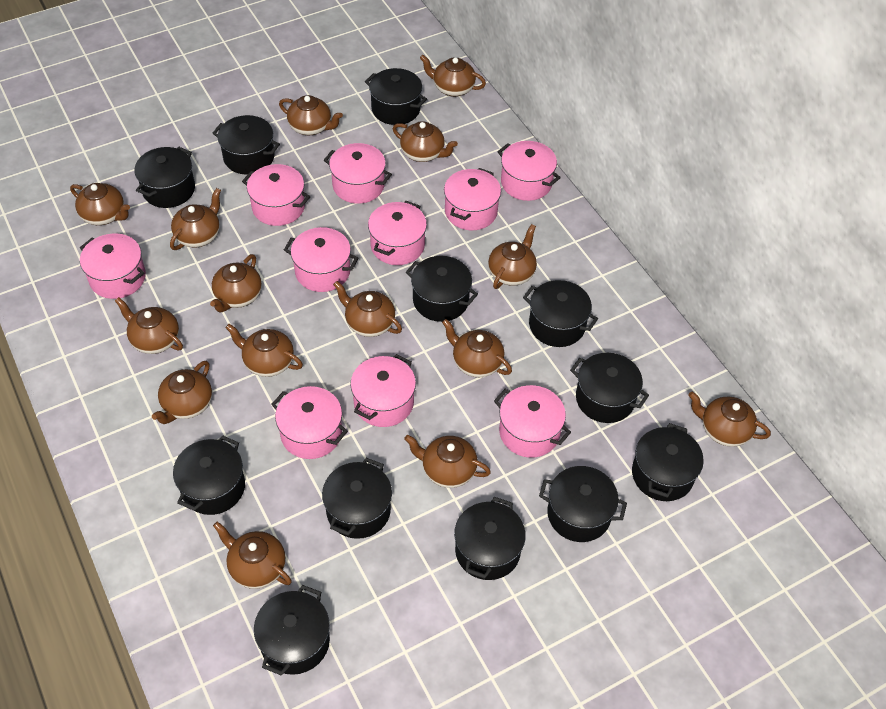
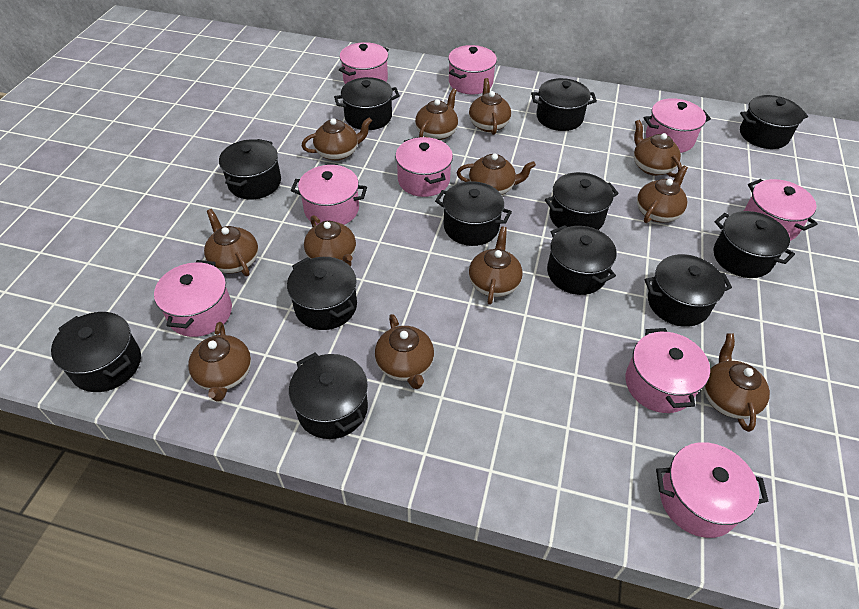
brown teapot: 15 -> 12
pink pot: 10 -> 9

